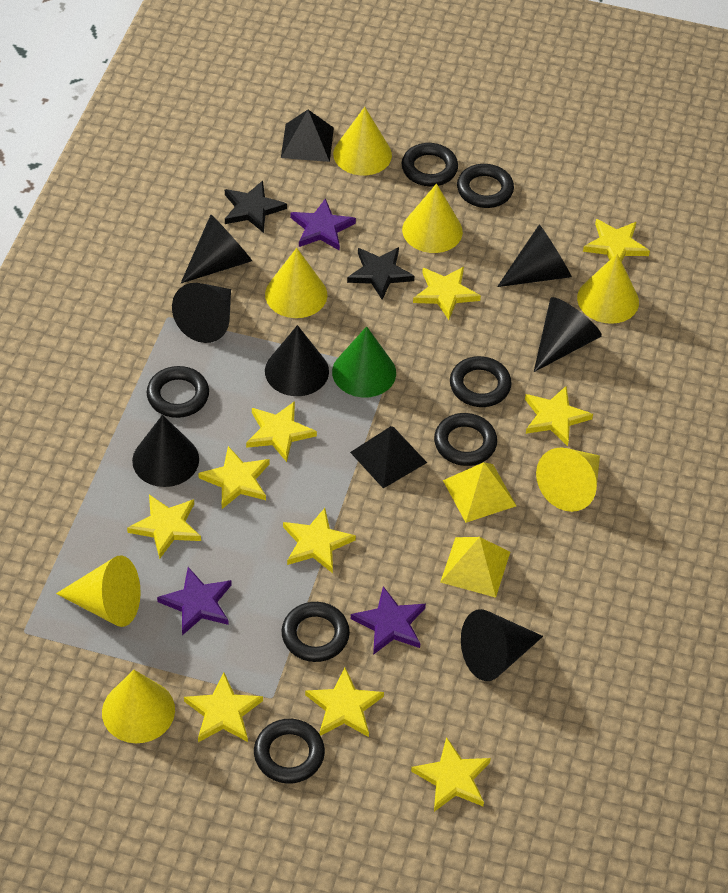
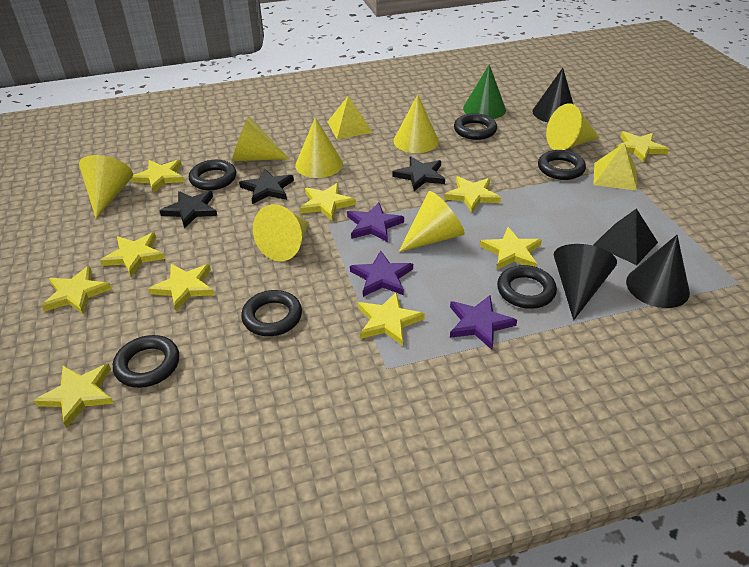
black cone: 7 -> 3
black pyramid: 2 -> 1
black ring: 7 -> 6
black star: 2 -> 3

